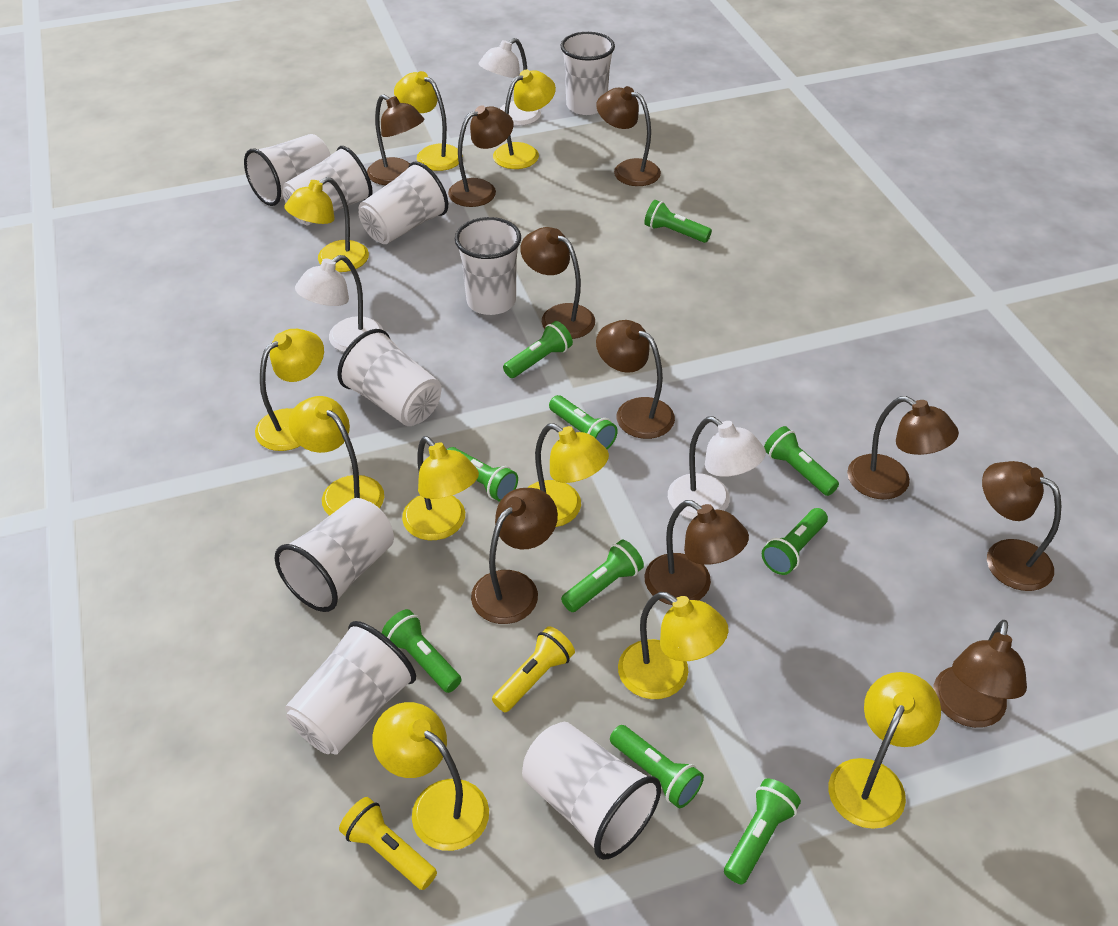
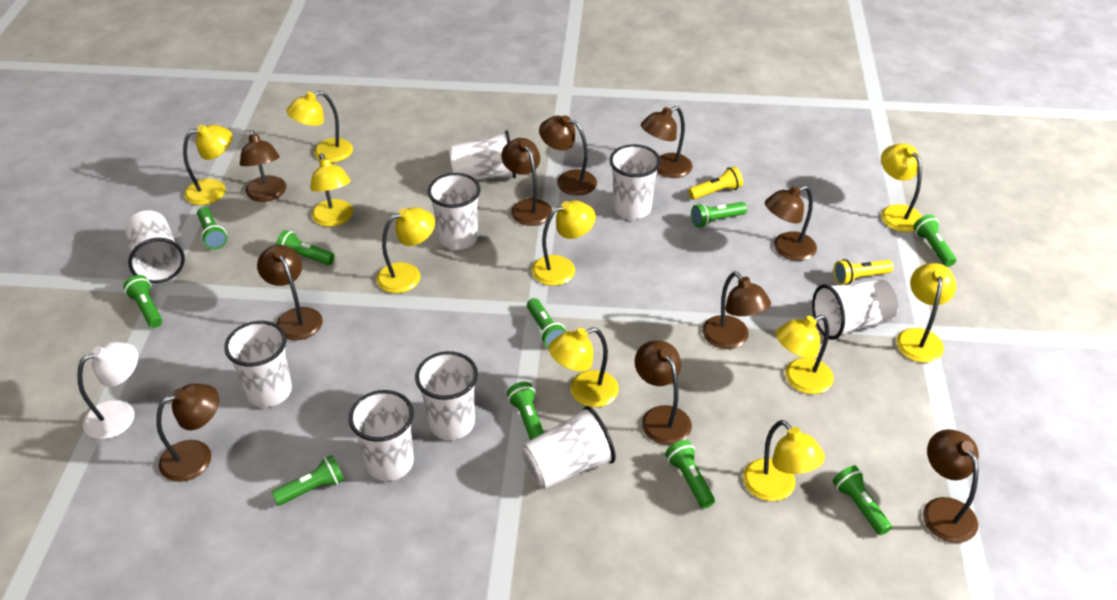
white lamp: 3 -> 1

